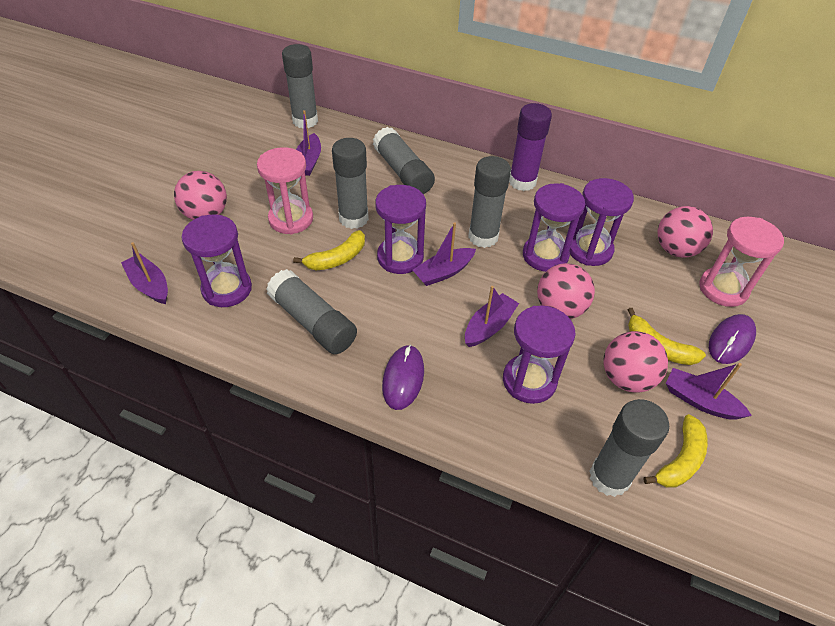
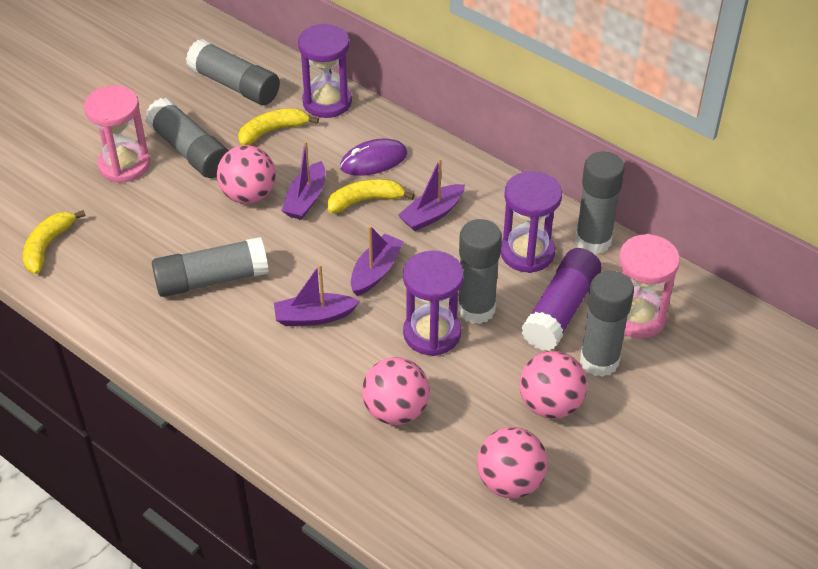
purple boat: 5 -> 4
purple hourglass: 5 -> 3
purple mouse: 2 -> 1

